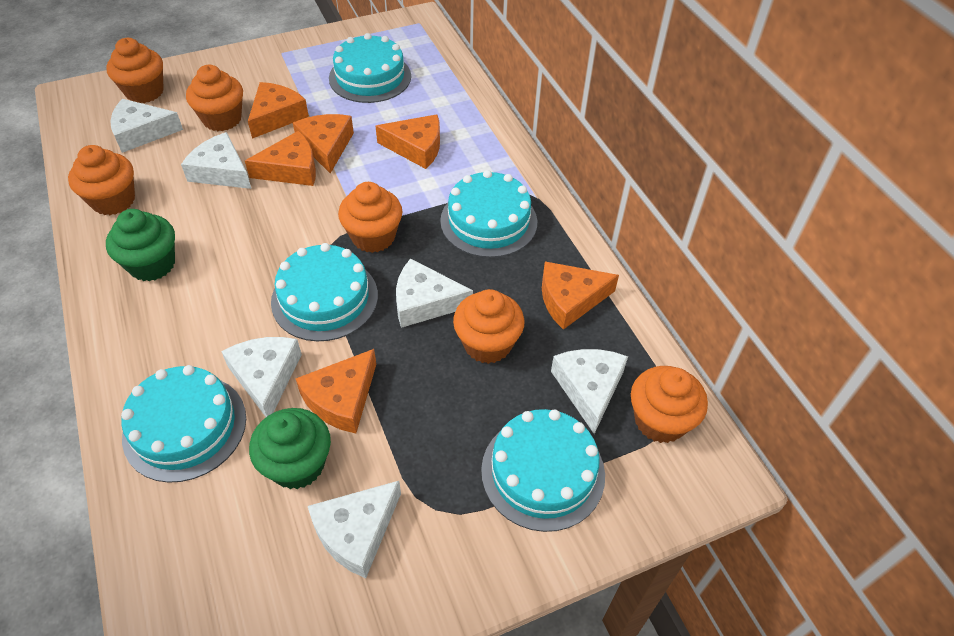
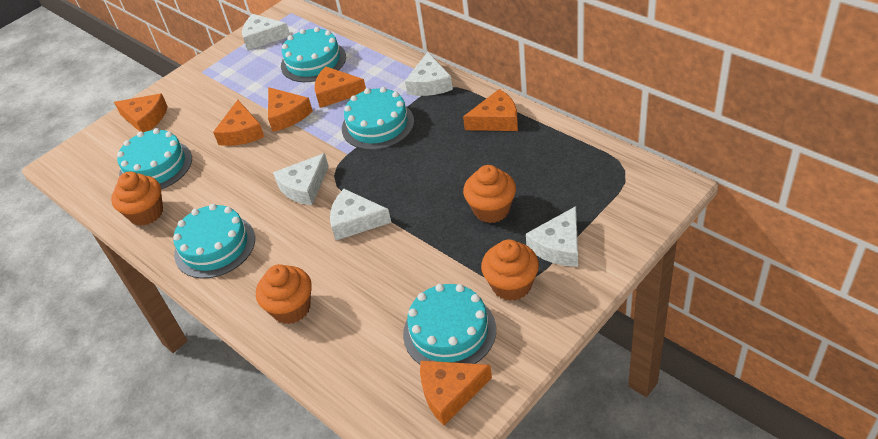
green cupcake: 2 -> 0
orange cupcake: 6 -> 4
white cheese: 6 -> 5

